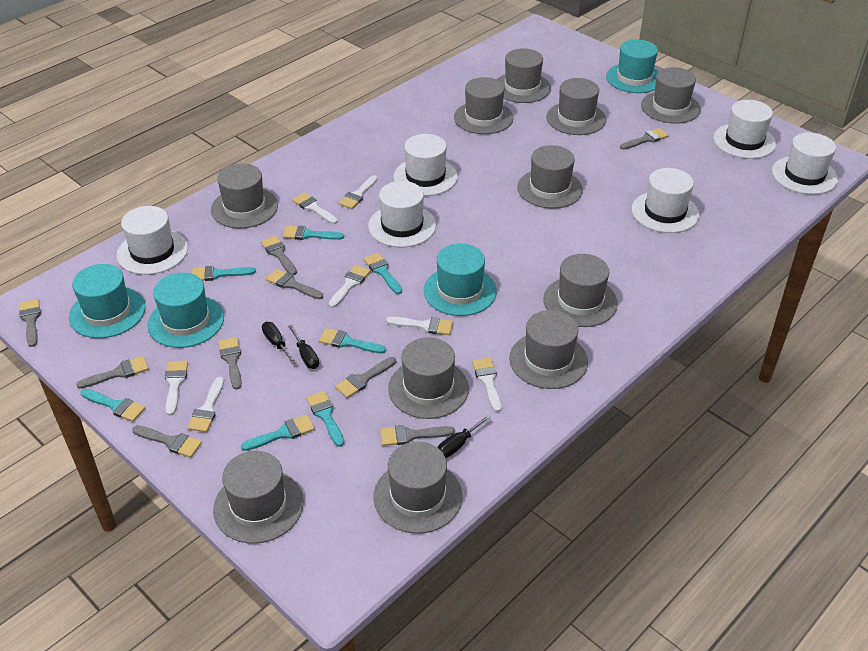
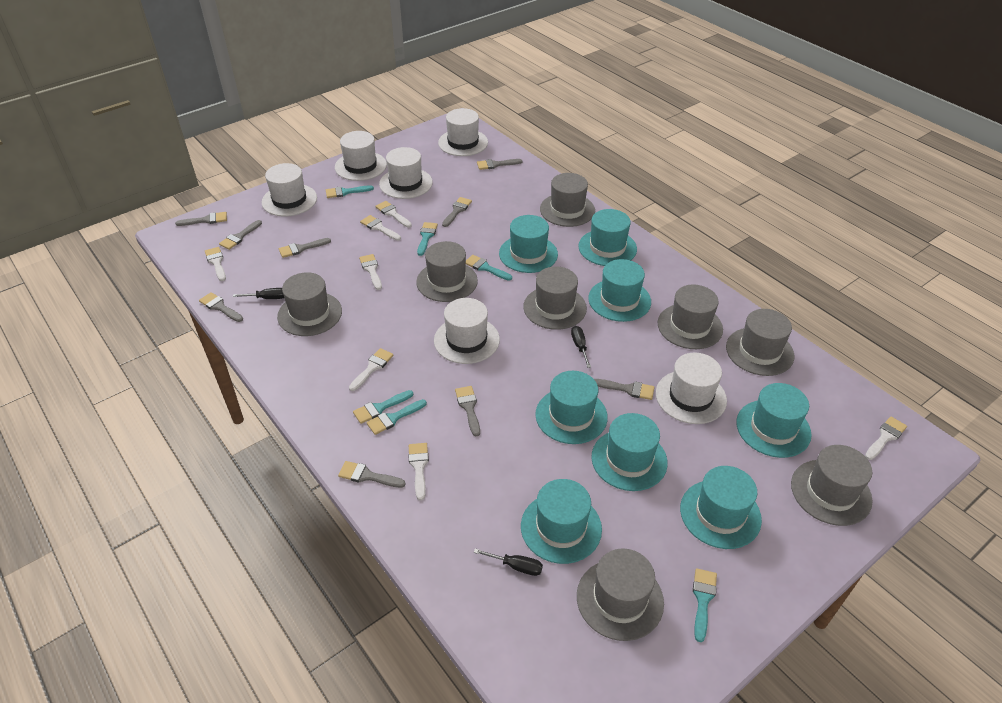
grey hat: 11 -> 8
turquoise brush: 7 -> 6
turquoise hat: 4 -> 8

